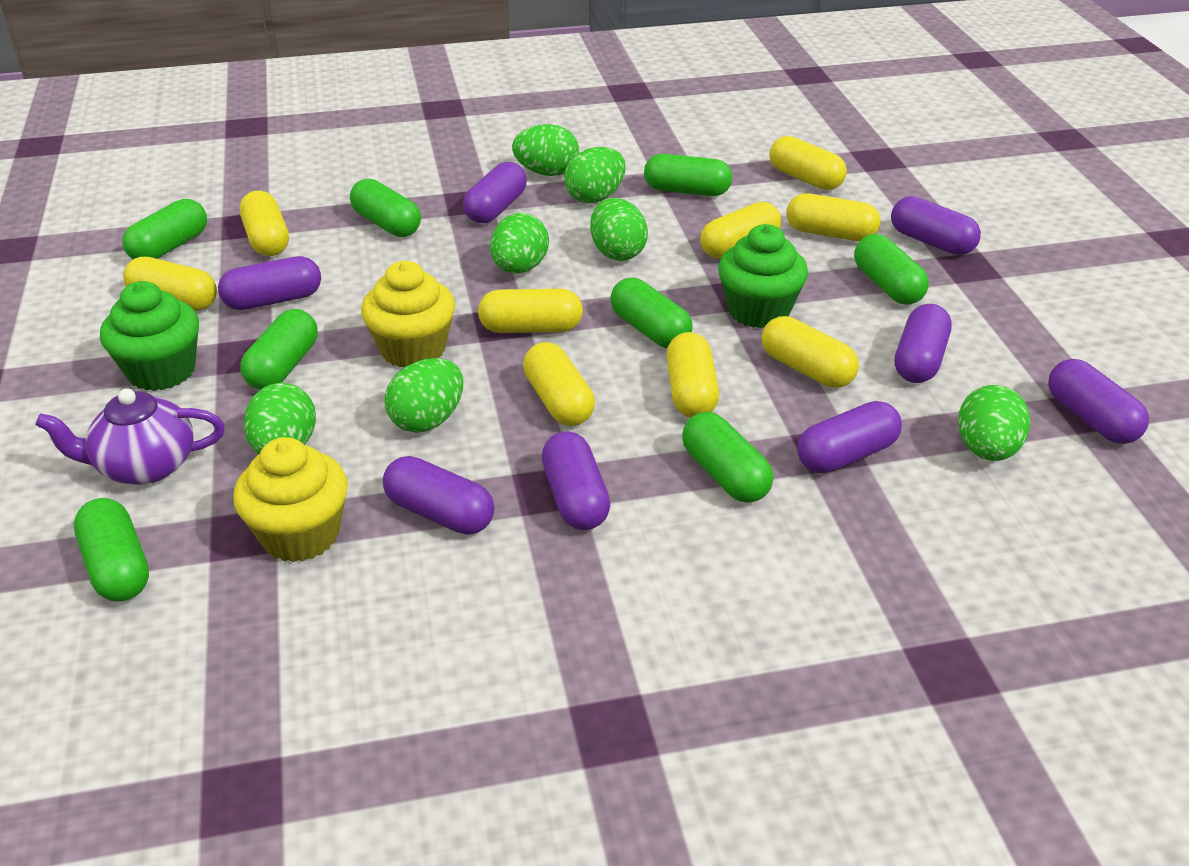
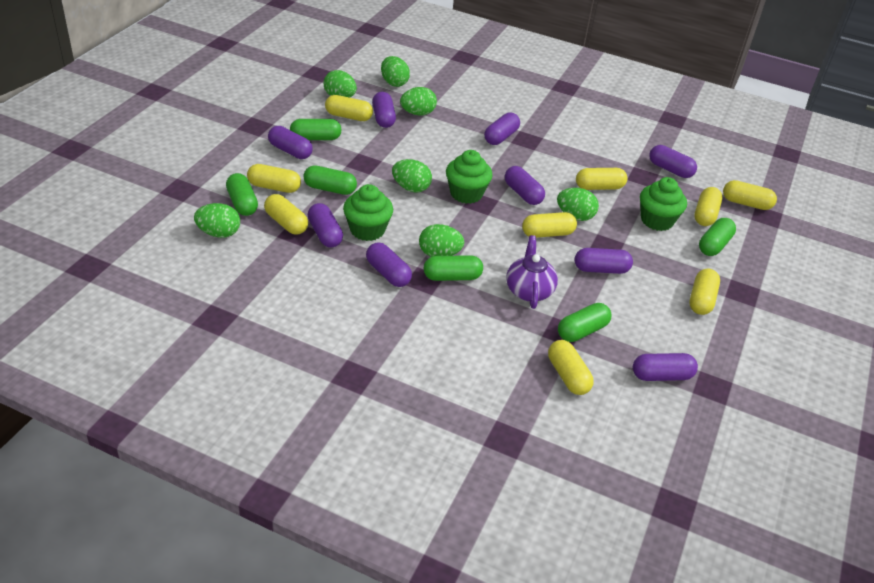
green capsule: 8 -> 6
green cupcake: 2 -> 3
purple capsule: 8 -> 9
yellow cupcake: 2 -> 0

